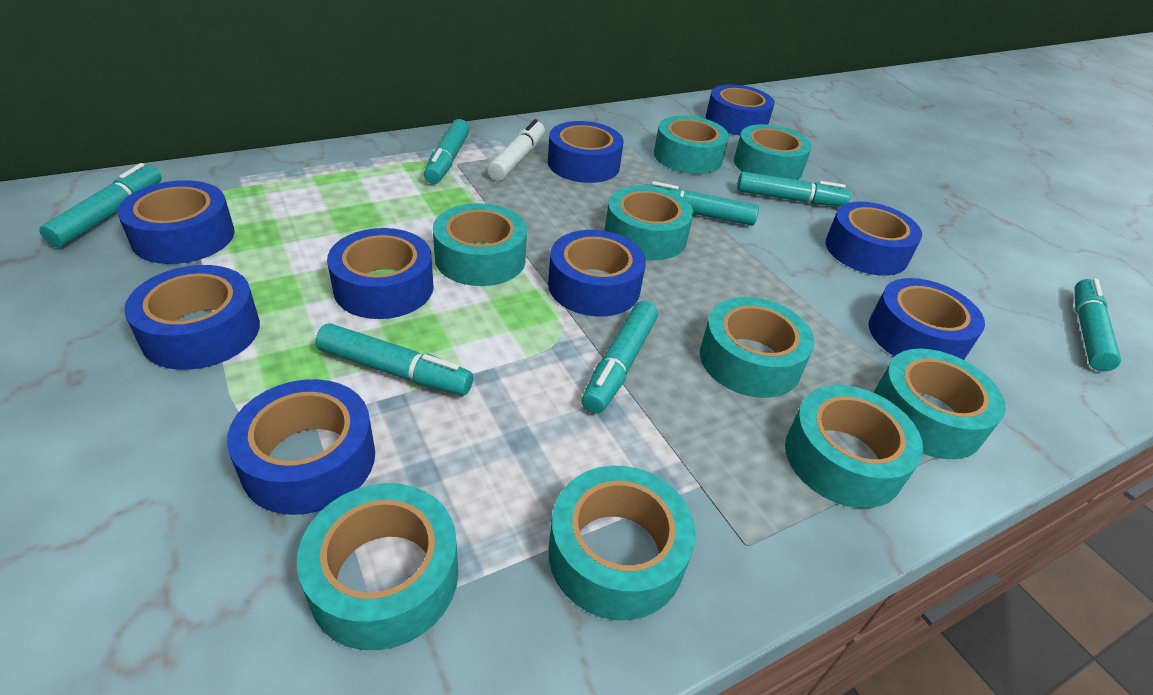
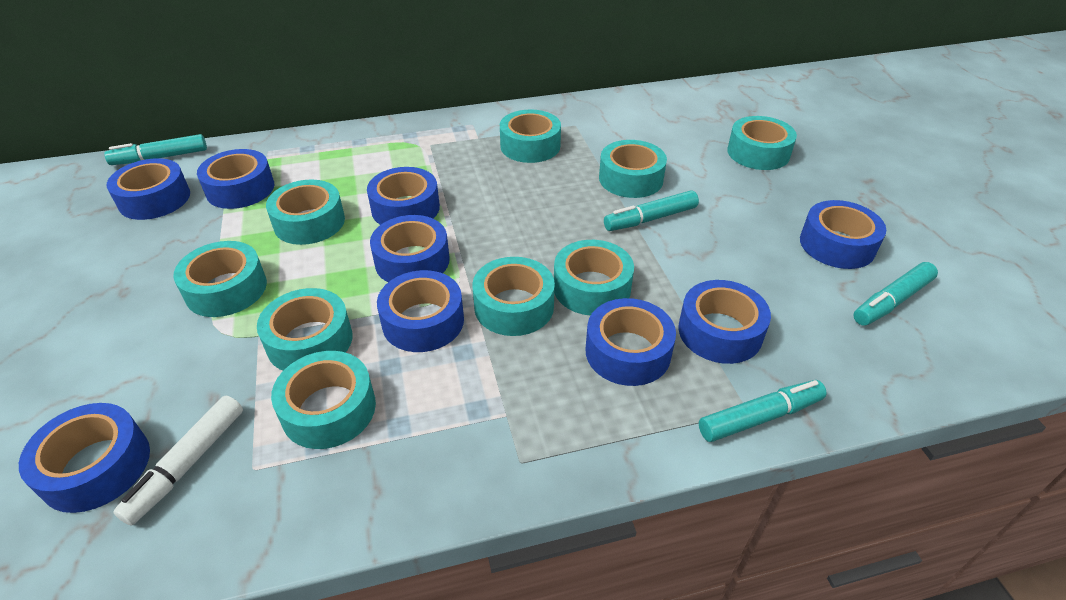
turquoise marker: 7 -> 4

